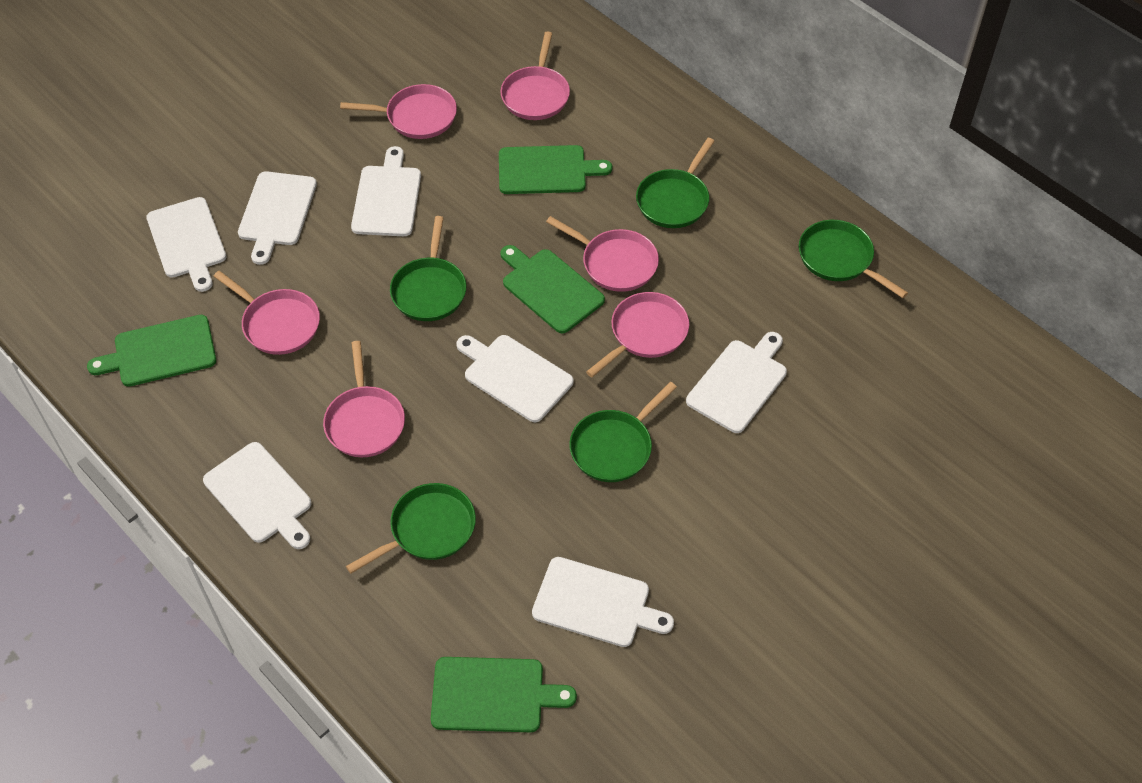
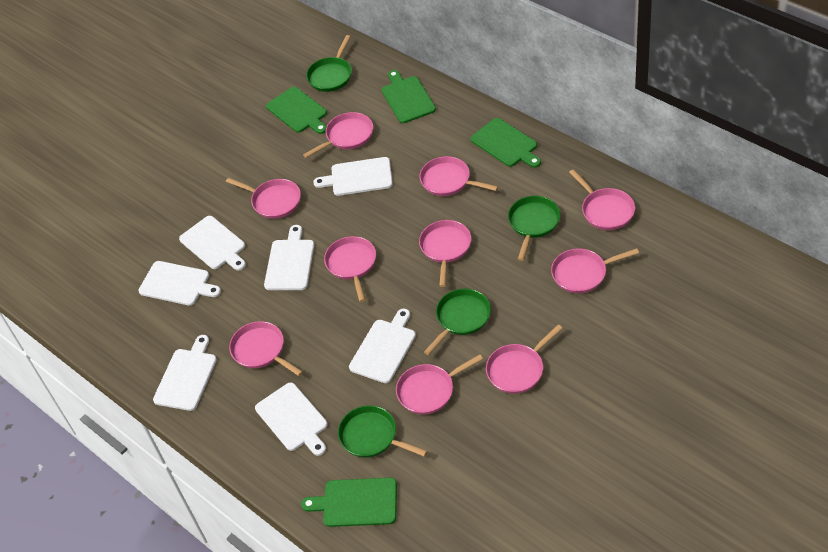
green pan: 5 -> 4
pink pan: 6 -> 10

